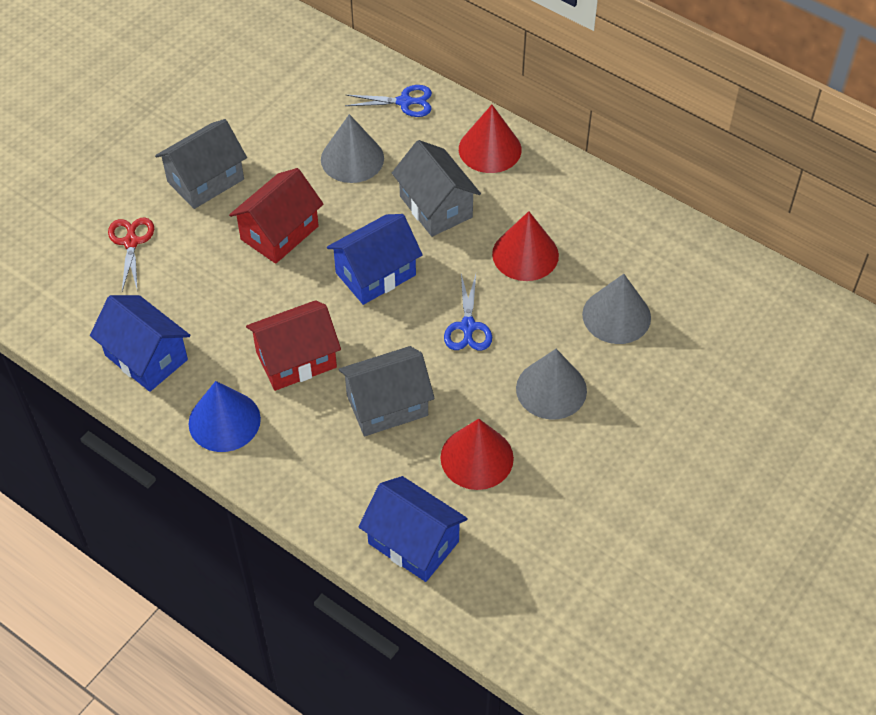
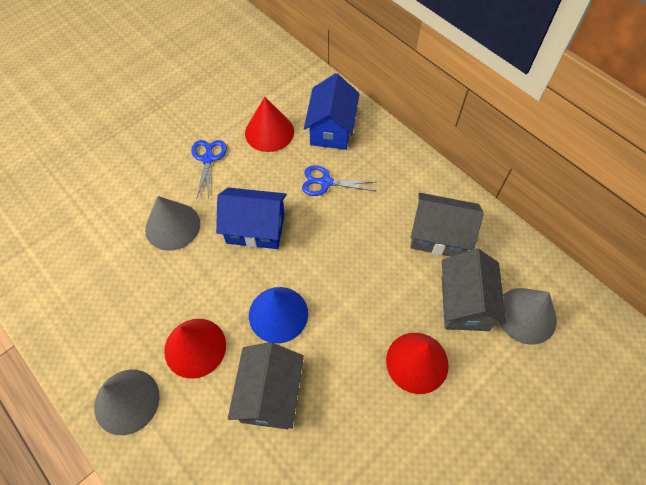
blue house: 3 -> 2
red house: 2 -> 0
red scissors: 1 -> 0

